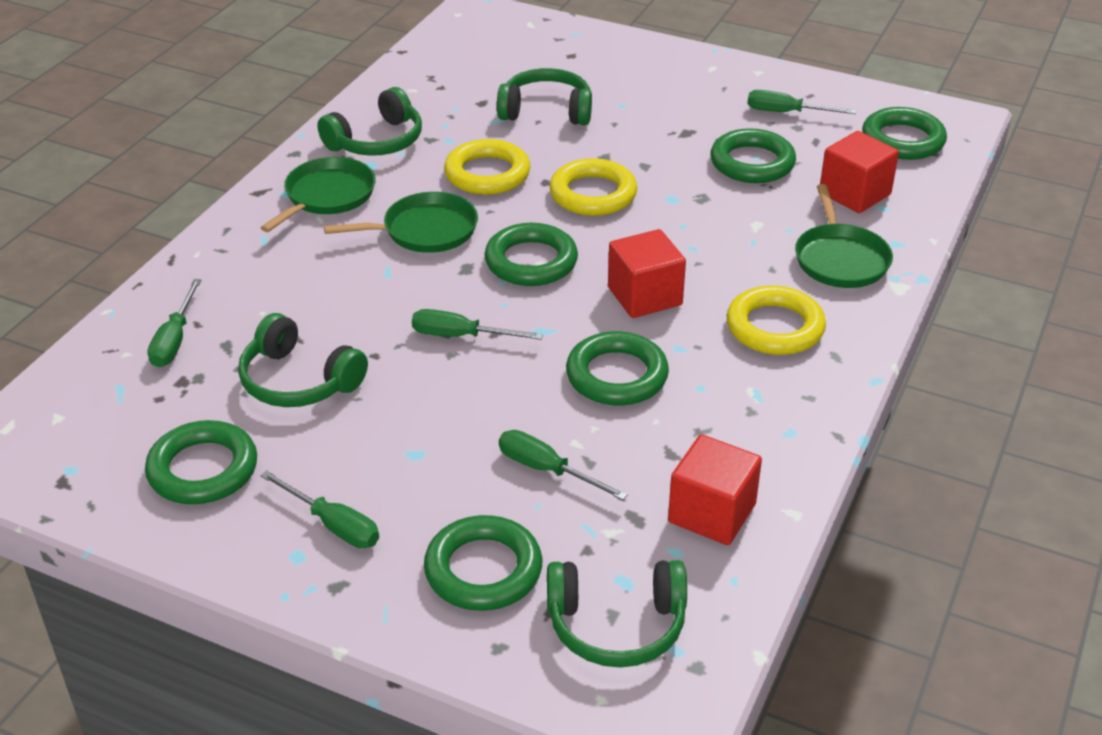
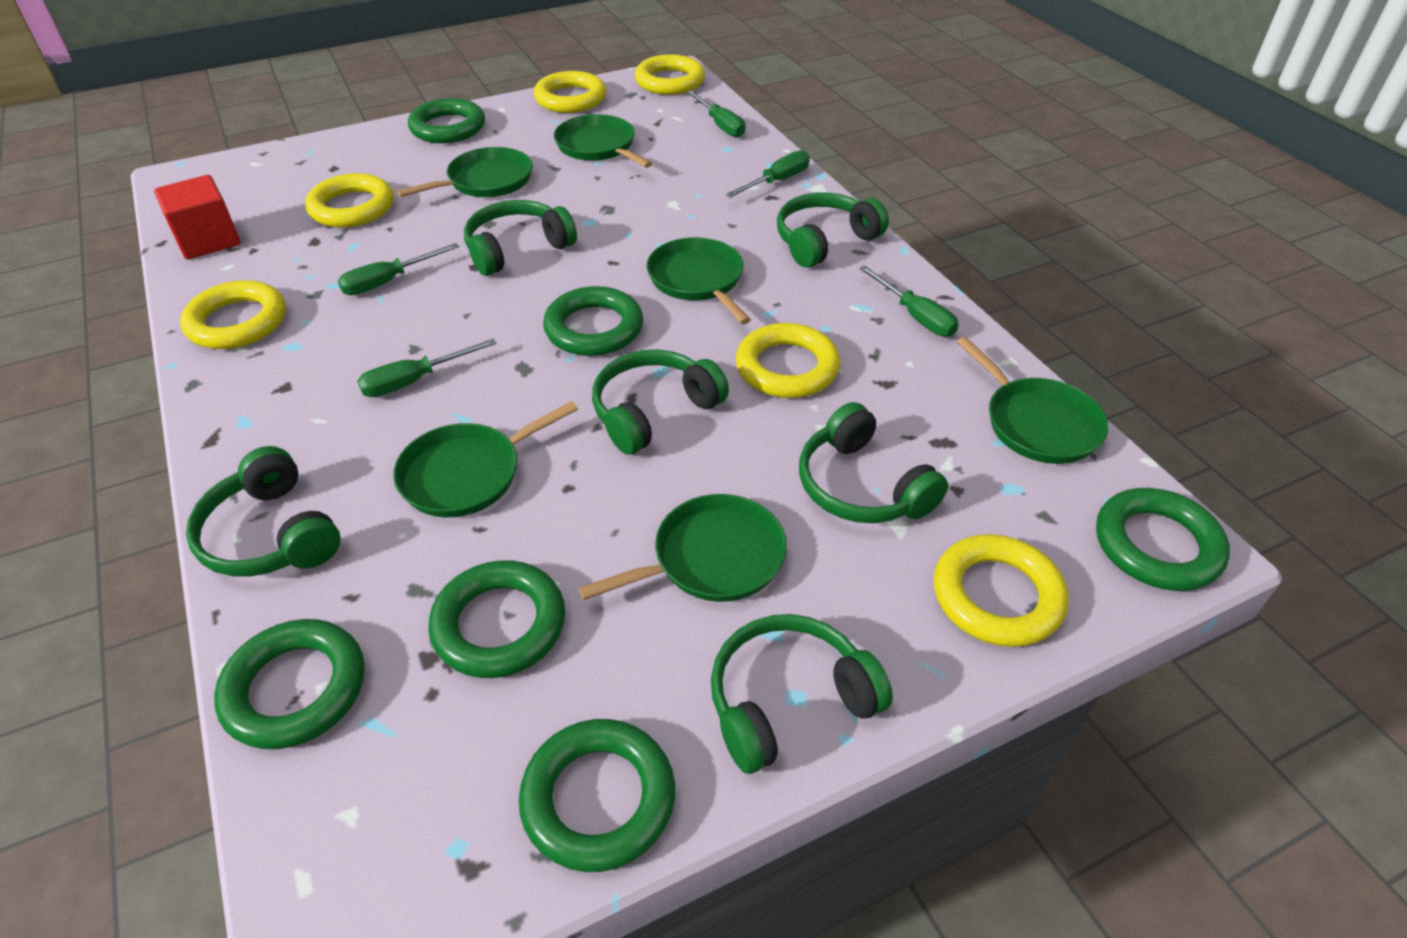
green headphones: 4 -> 6
green pan: 3 -> 6
red cube: 3 -> 1
yellow ring: 3 -> 6

